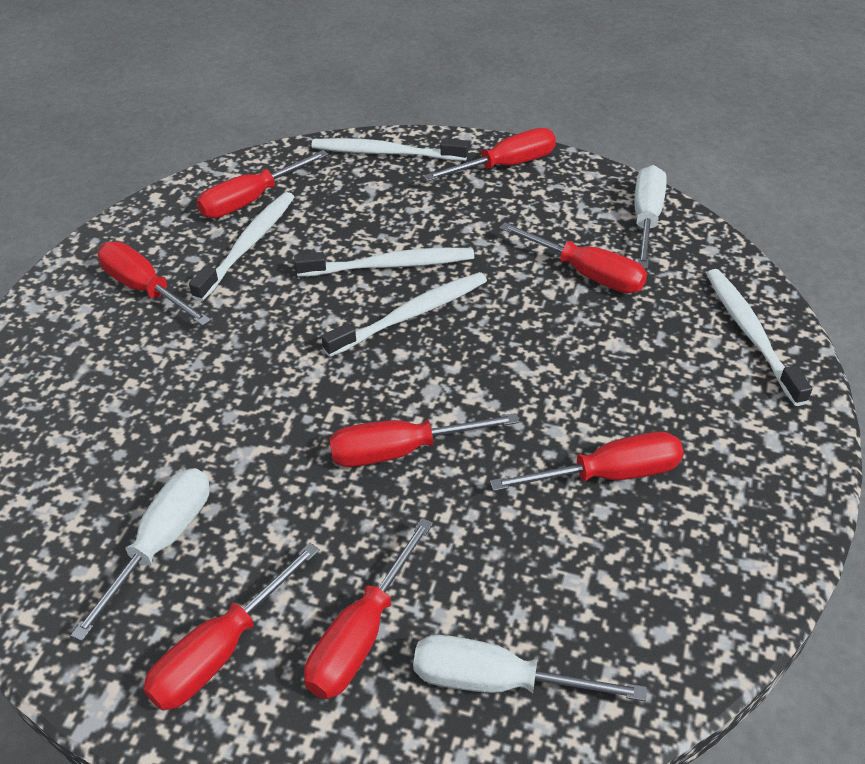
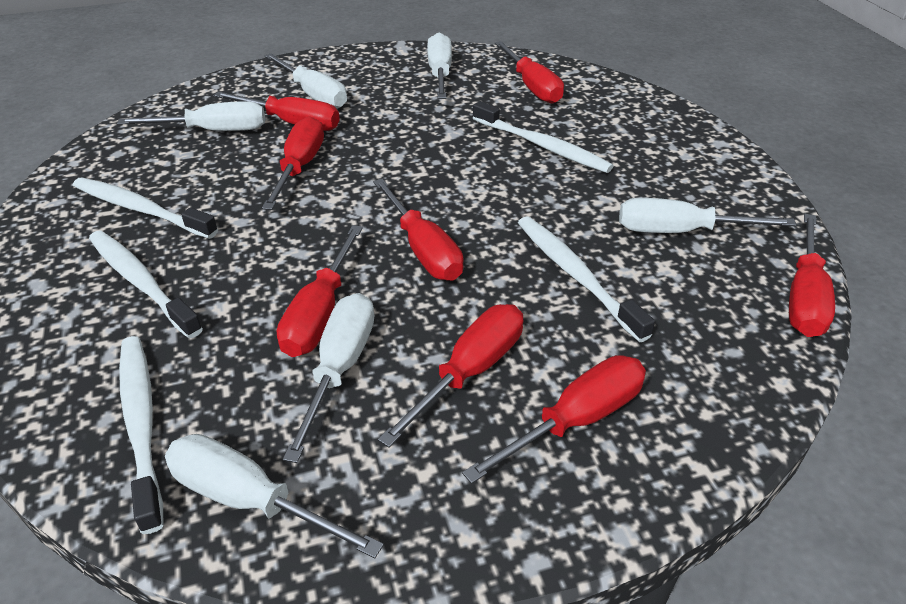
white screwdriver: 3 -> 6

